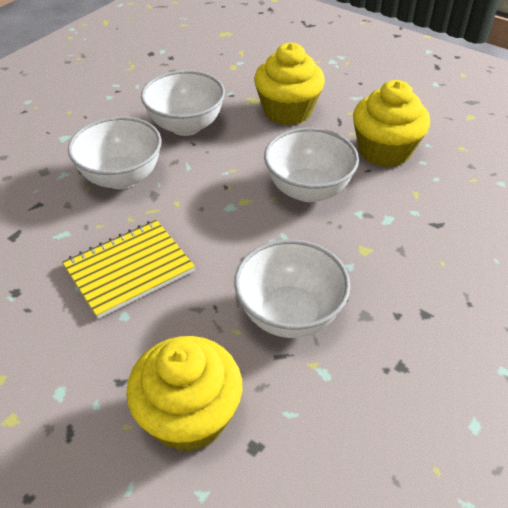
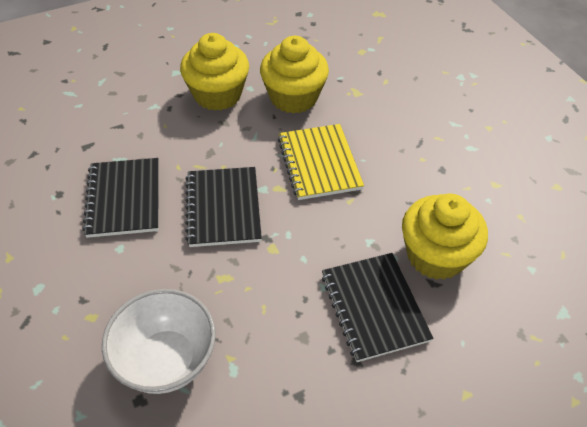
black notebook: 0 -> 3
white bowl: 4 -> 1

